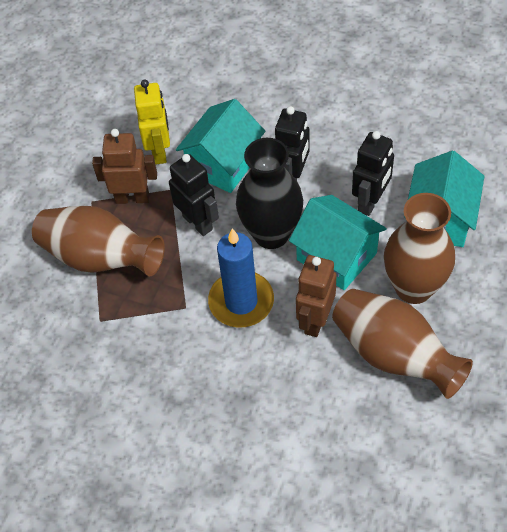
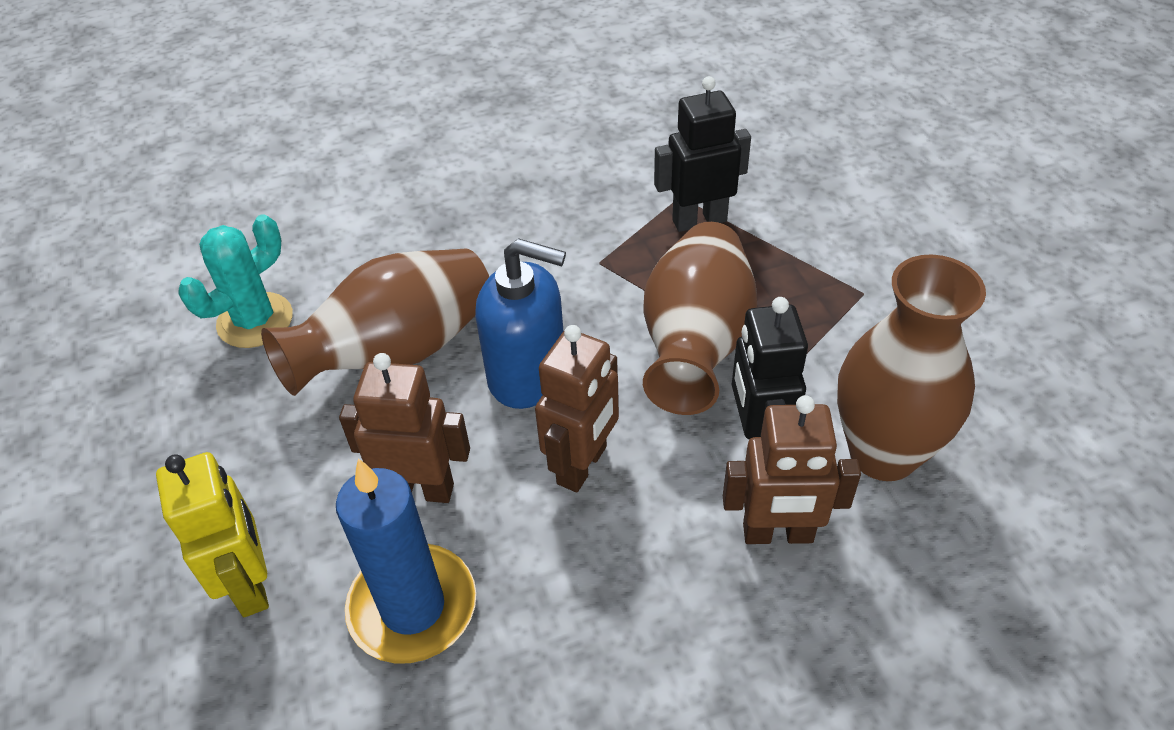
black robot: 3 -> 2
black vase: 1 -> 0
blue soap dispenser: 0 -> 1
brown robot: 2 -> 3
turquoise cactus: 0 -> 1
turquoise house: 3 -> 0

